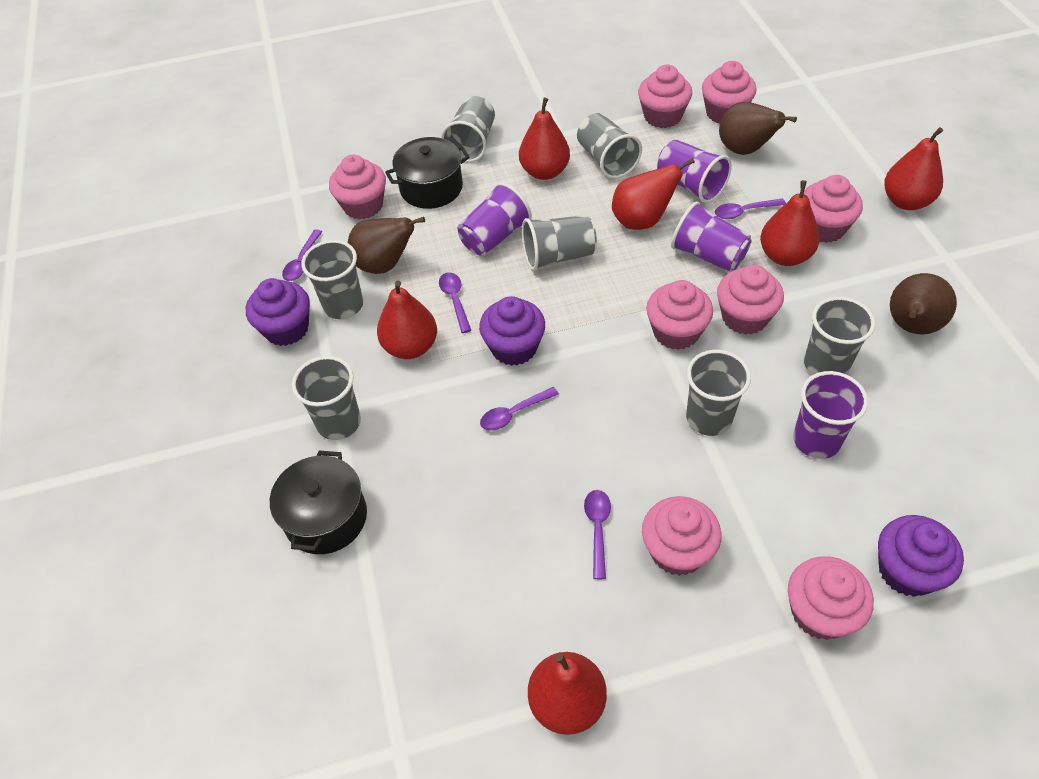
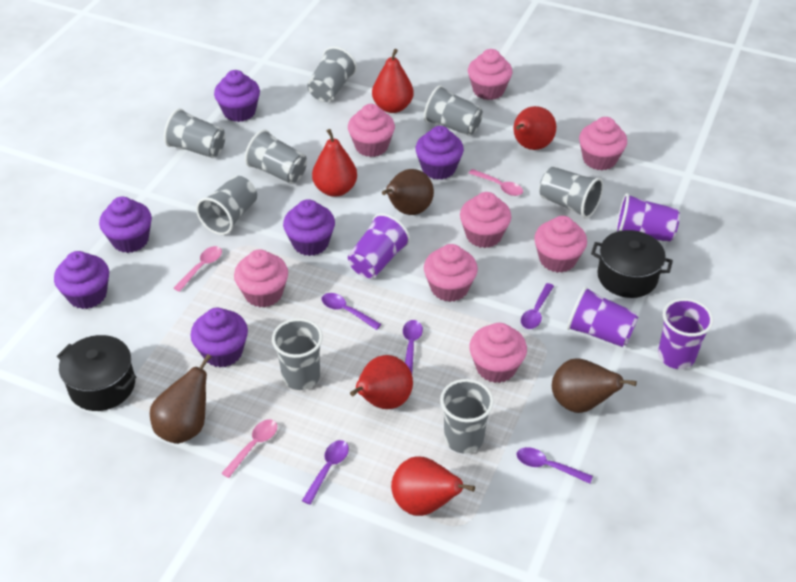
grey cup: 7 -> 8
pink spoon: 0 -> 3
purple cupcake: 3 -> 6
red pear: 6 -> 5

